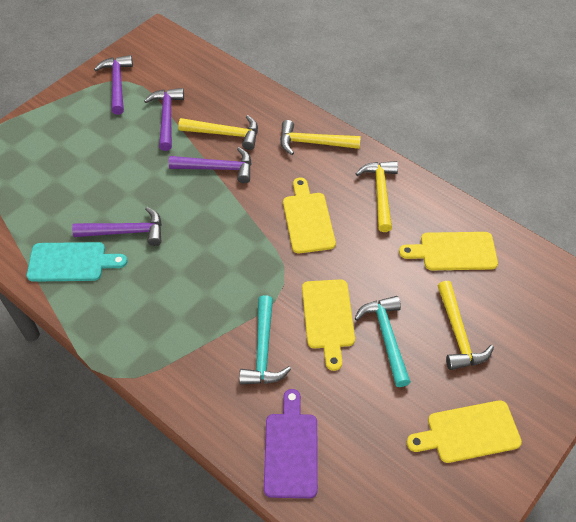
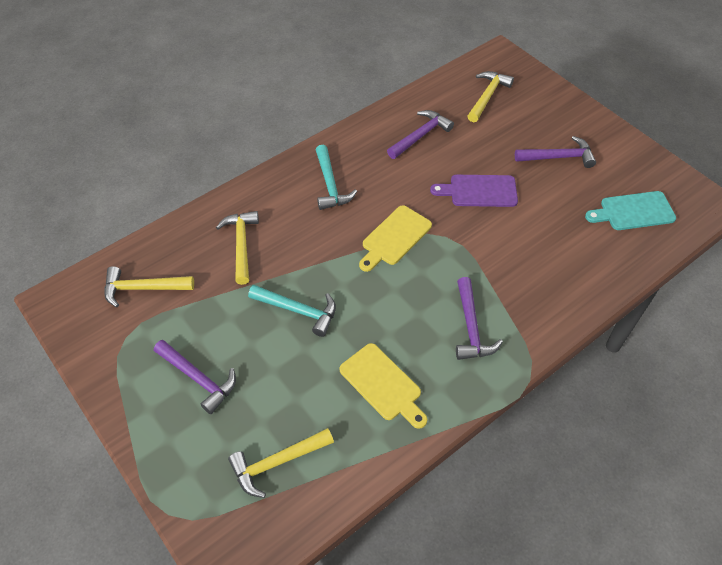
yellow cutting board: 4 -> 2

